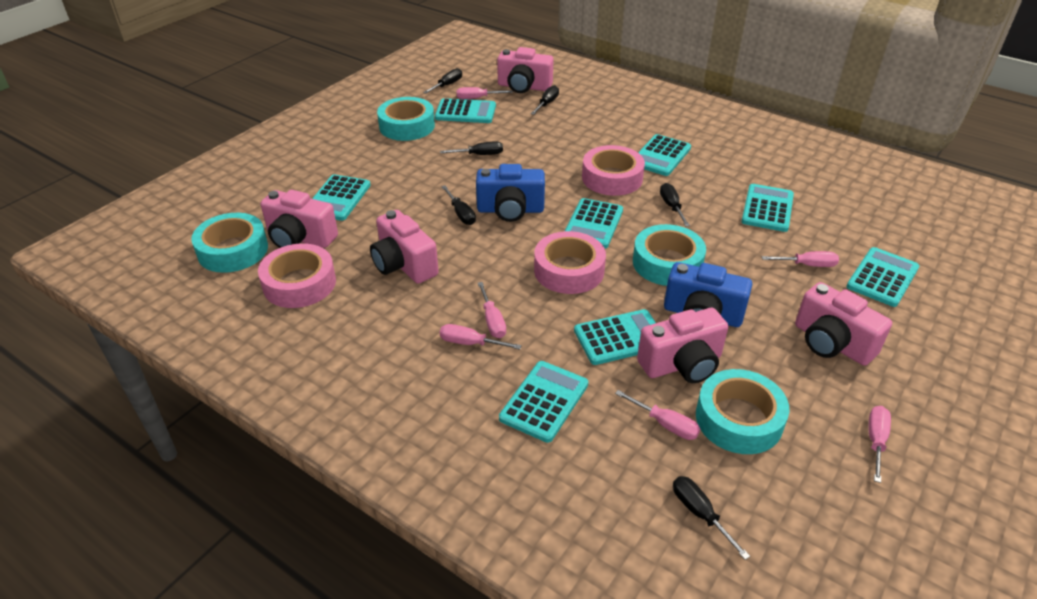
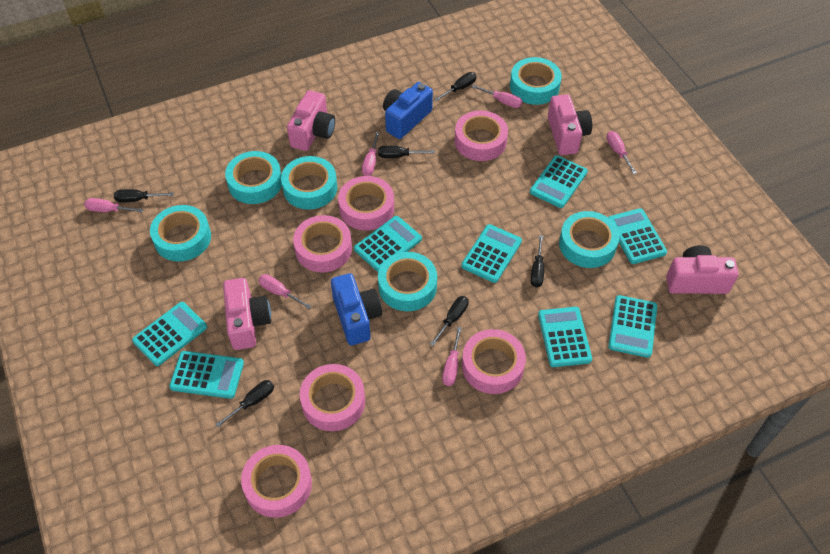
pink camera: 5 -> 4
pink tape: 3 -> 6
turquoise tape: 4 -> 6

